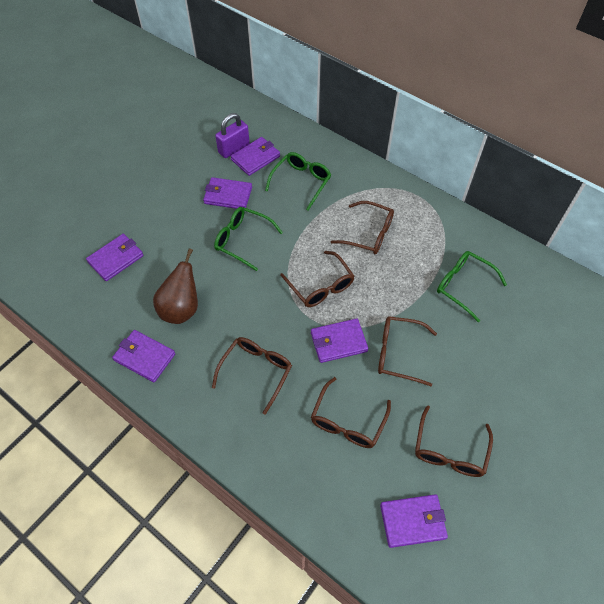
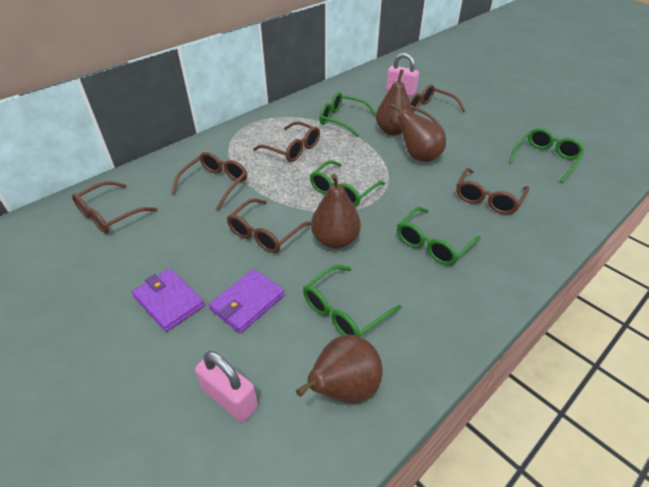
brown pear: 1 -> 4
green glasses: 3 -> 5
pink padlock: 0 -> 2
purple padlock: 1 -> 0
purple wallet: 6 -> 2

